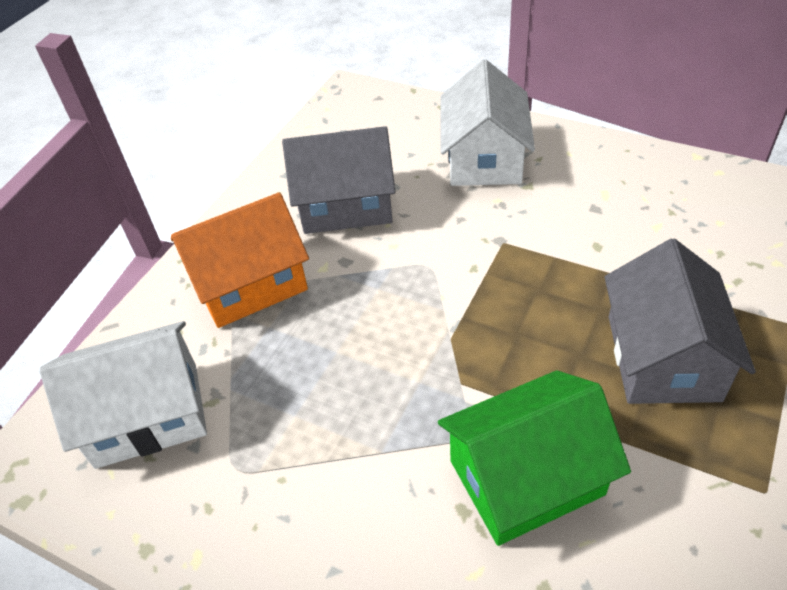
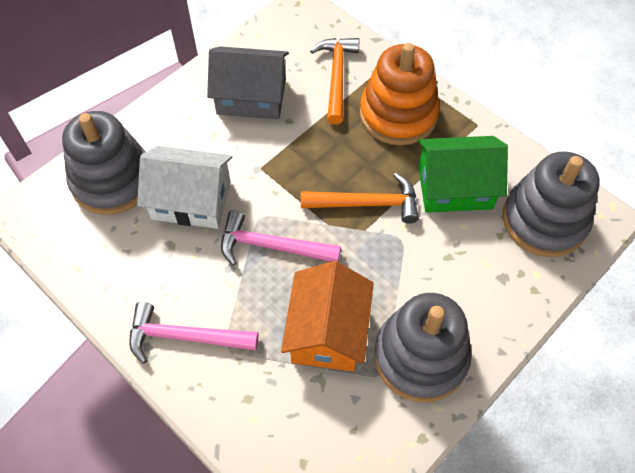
grey house: 2 -> 1
grey stacking toy: 0 -> 3
orange hammer: 0 -> 2
orange stacking toy: 0 -> 1
pink hammer: 0 -> 2
white house: 2 -> 1

